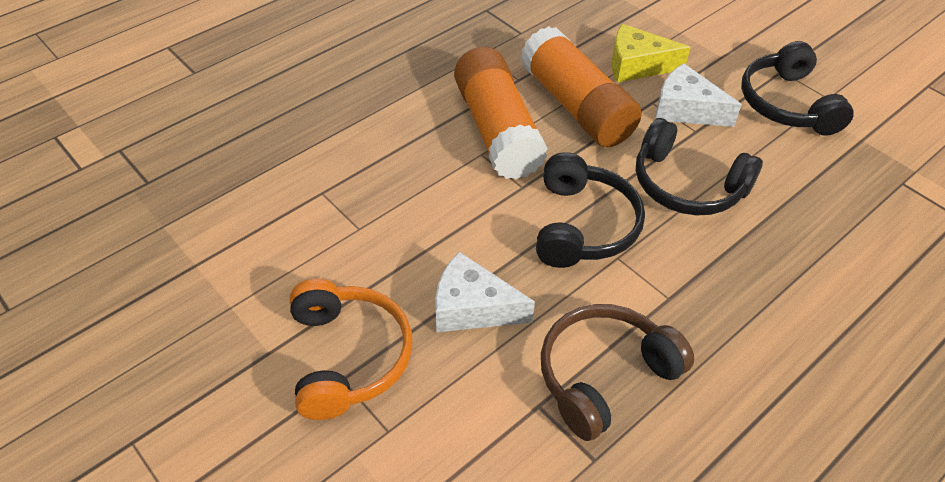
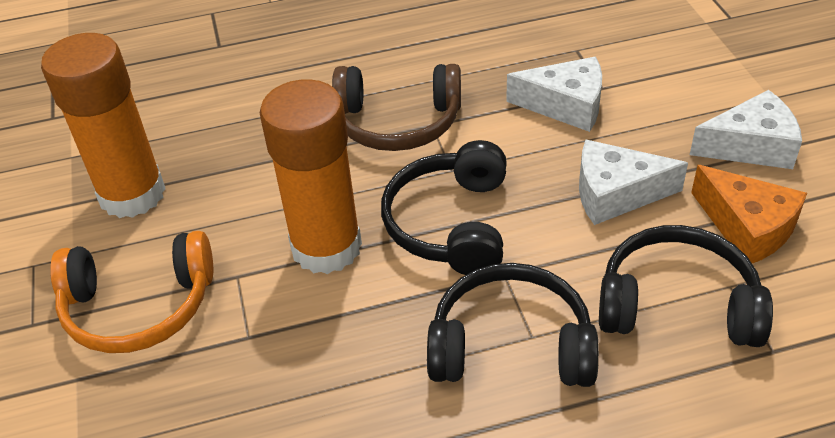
orange cheese: 0 -> 1
white cheese: 2 -> 3
yellow cheese: 1 -> 0

